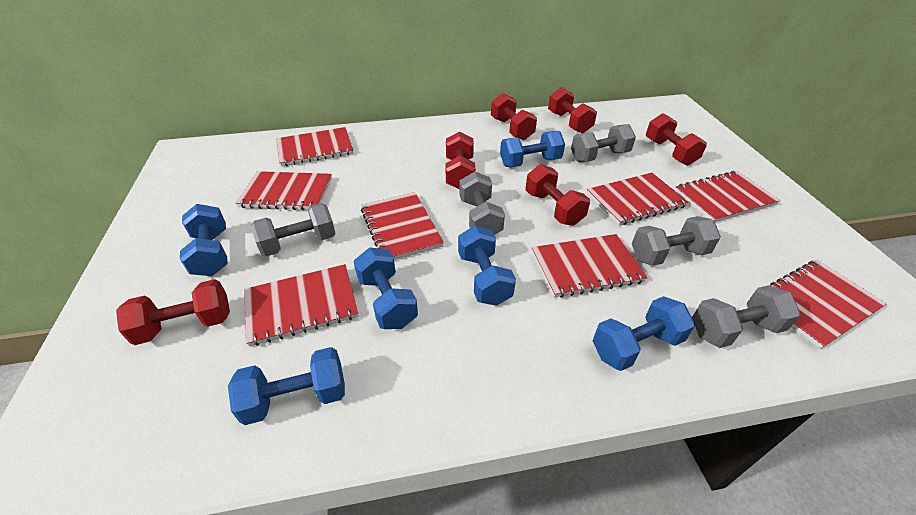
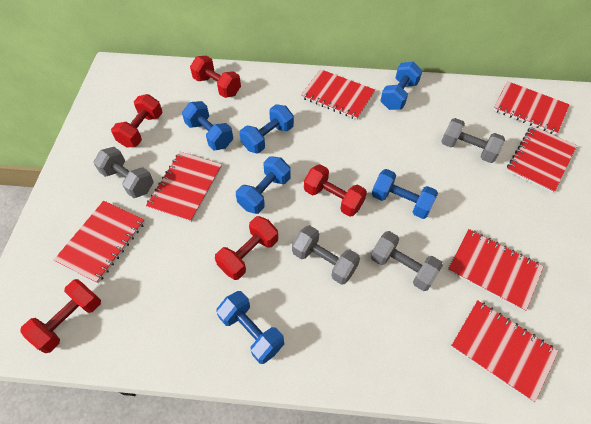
grey dumbbell: 5 -> 4
red dumbbell: 6 -> 5
red notebook: 8 -> 7

